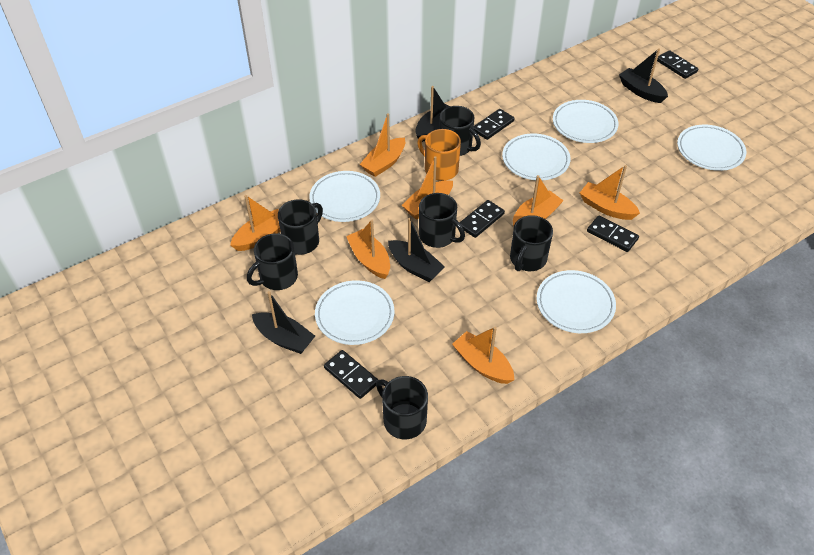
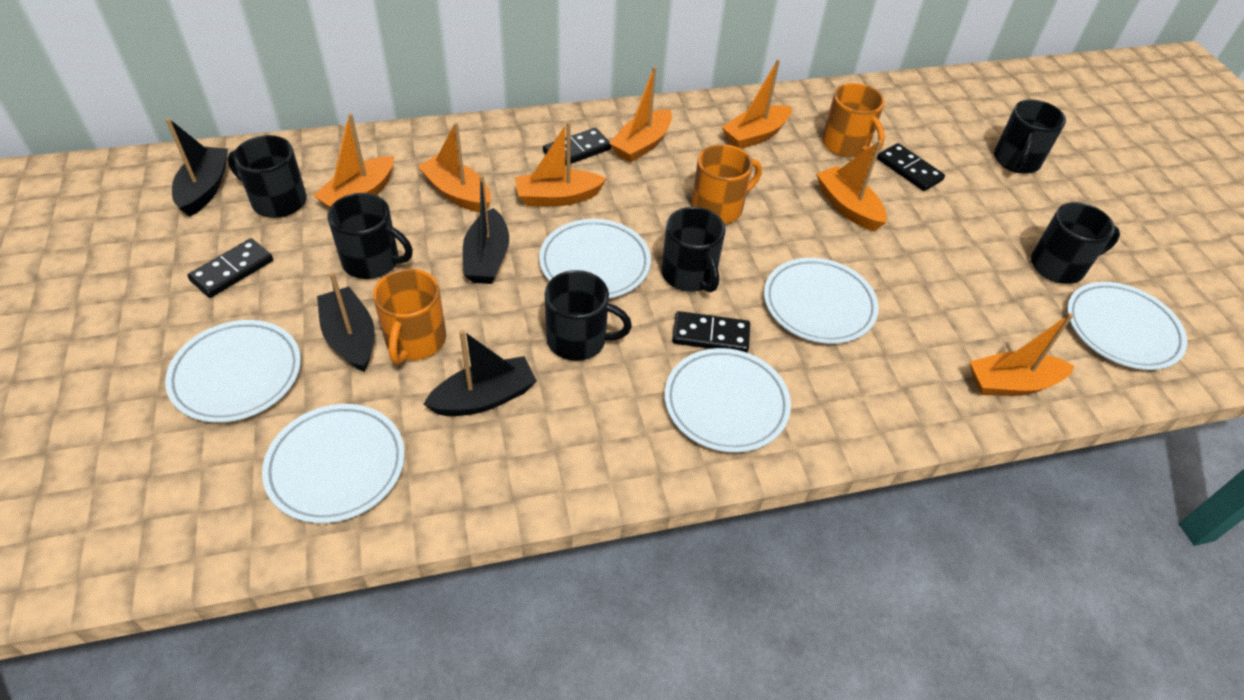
black domino: 5 -> 4
orange mug: 1 -> 3

